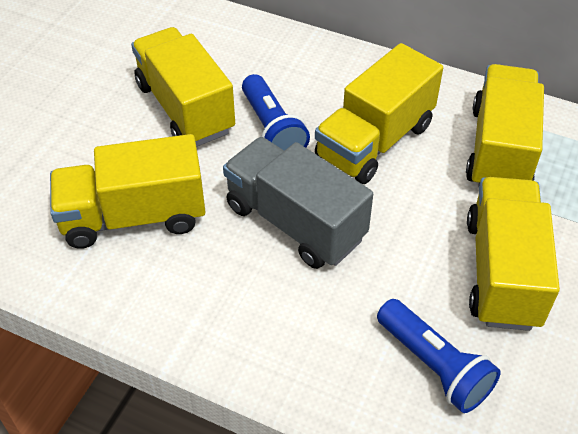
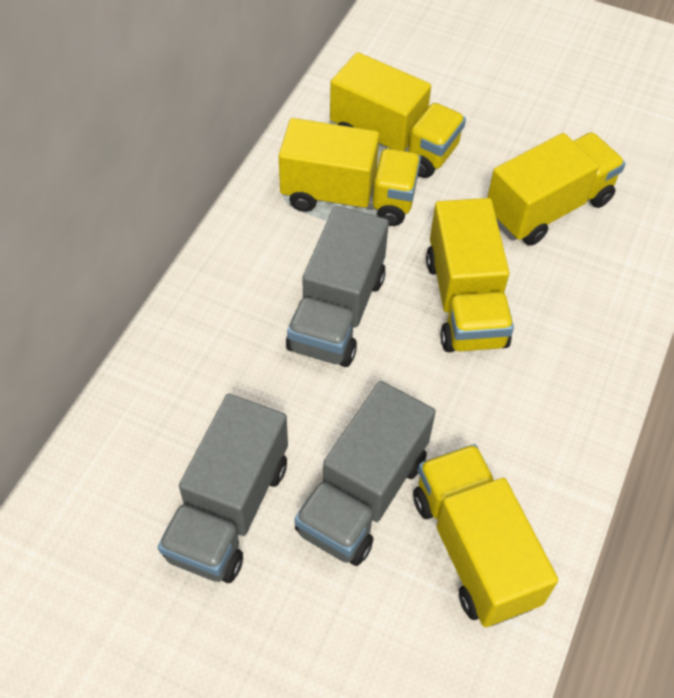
blue flashlight: 2 -> 0
grey truck: 1 -> 3

